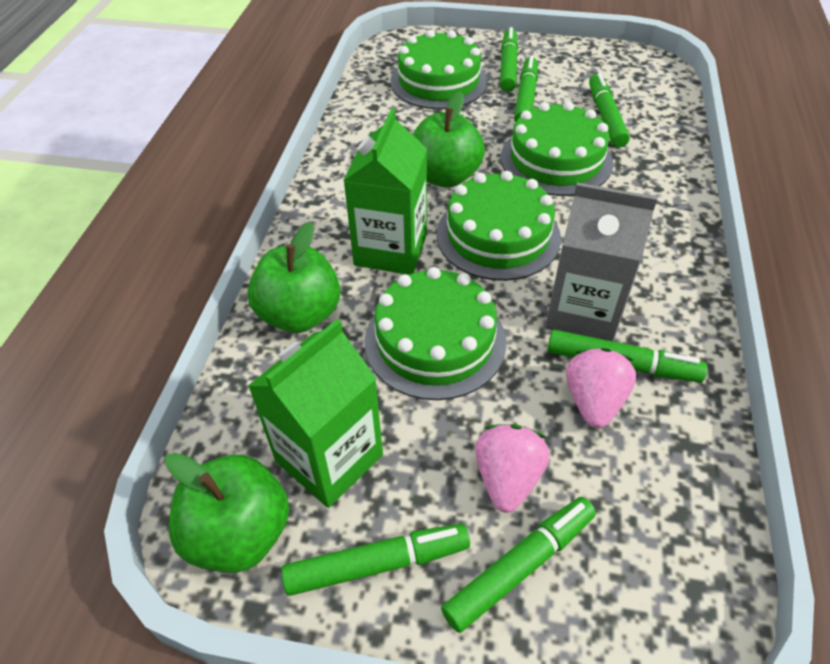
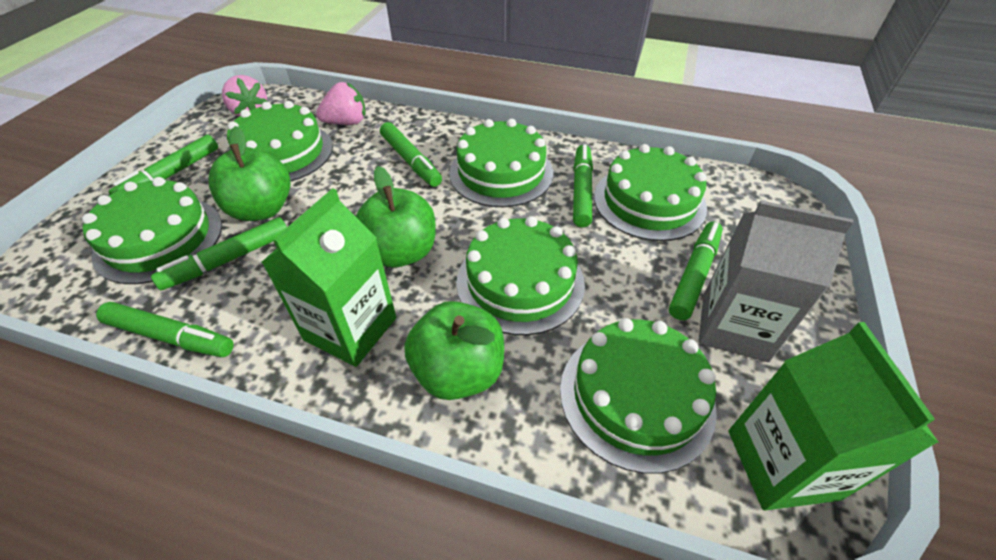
green cake: 4 -> 6

